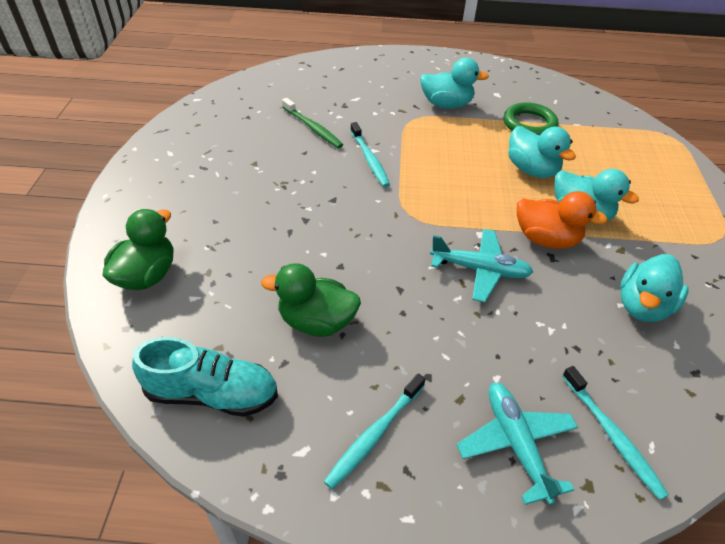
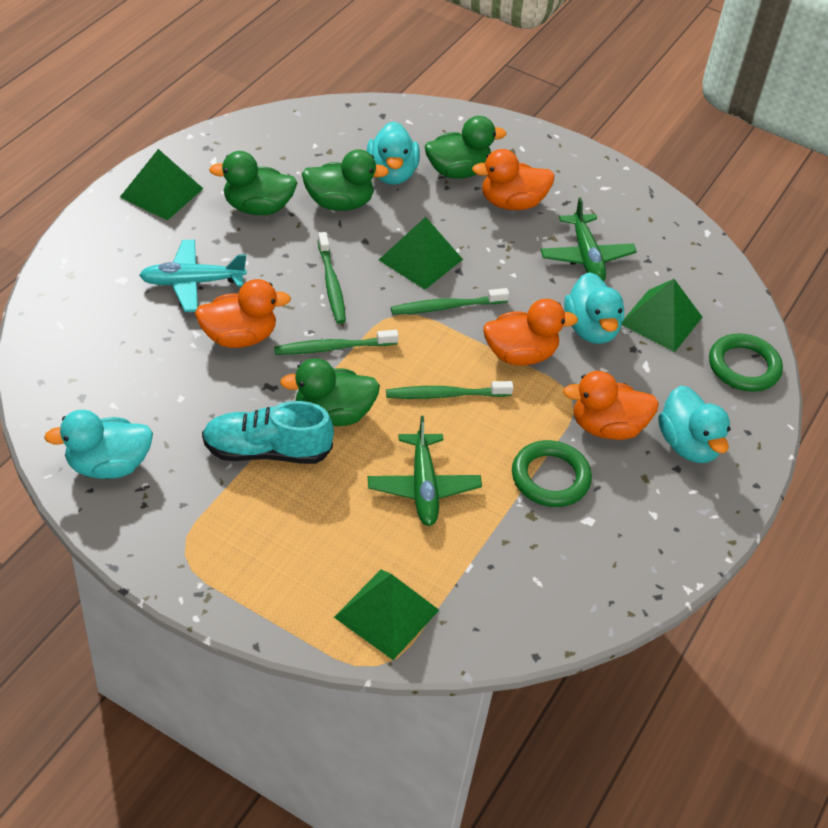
green duck: 2 -> 4
green plane: 0 -> 2
green pyramid: 0 -> 4
green ring: 1 -> 2
green toothbrush: 1 -> 4
orange duck: 1 -> 4
turquoise plane: 2 -> 1
turquoise toothbrush: 3 -> 0

